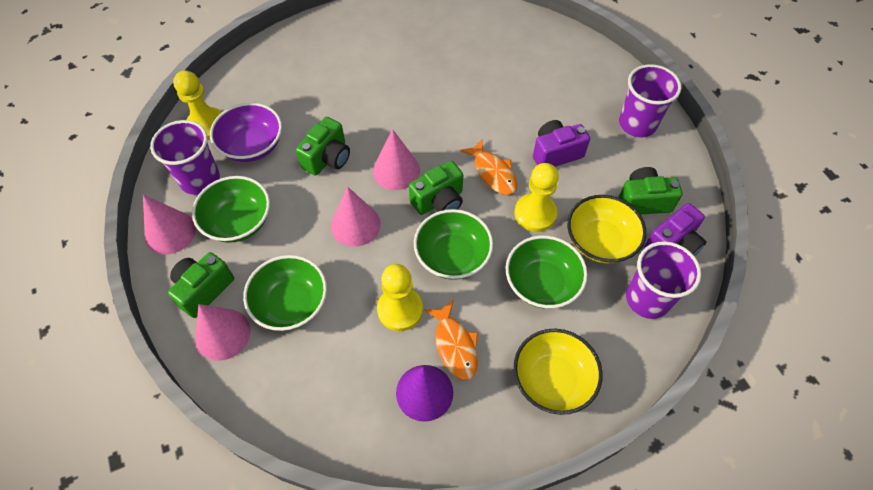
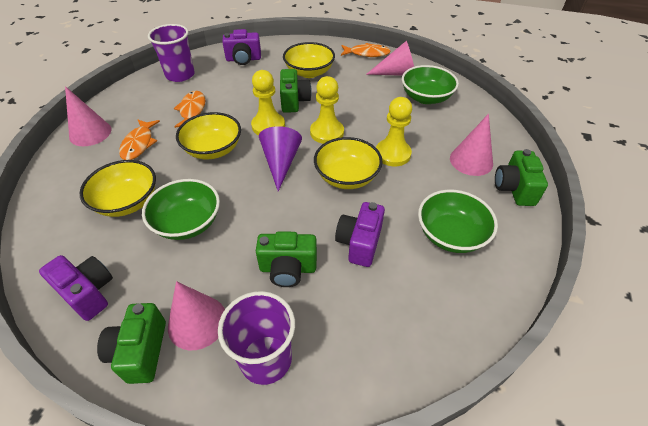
green bowl: 4 -> 3
orange fish: 2 -> 3
purple bowl: 1 -> 0
purple camera: 2 -> 3
purple cup: 3 -> 2
yellow bowl: 2 -> 4

